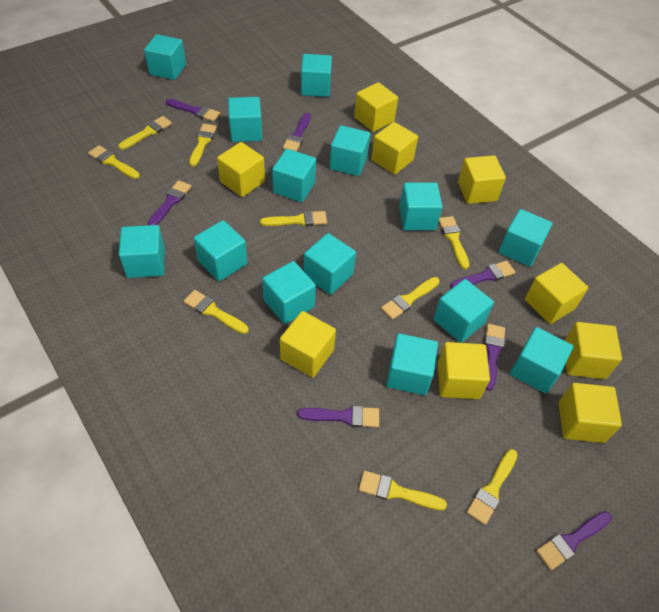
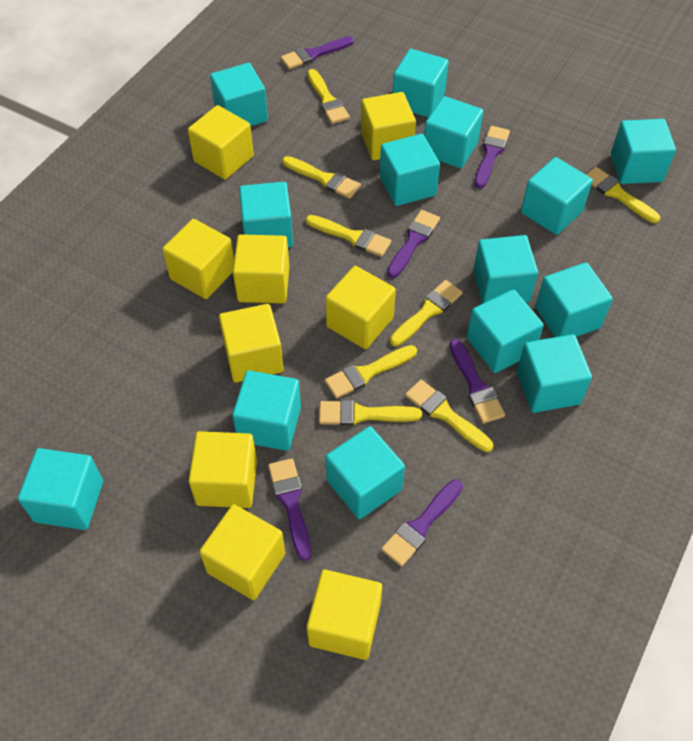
purple brush: 7 -> 6
yellow brush: 9 -> 8

